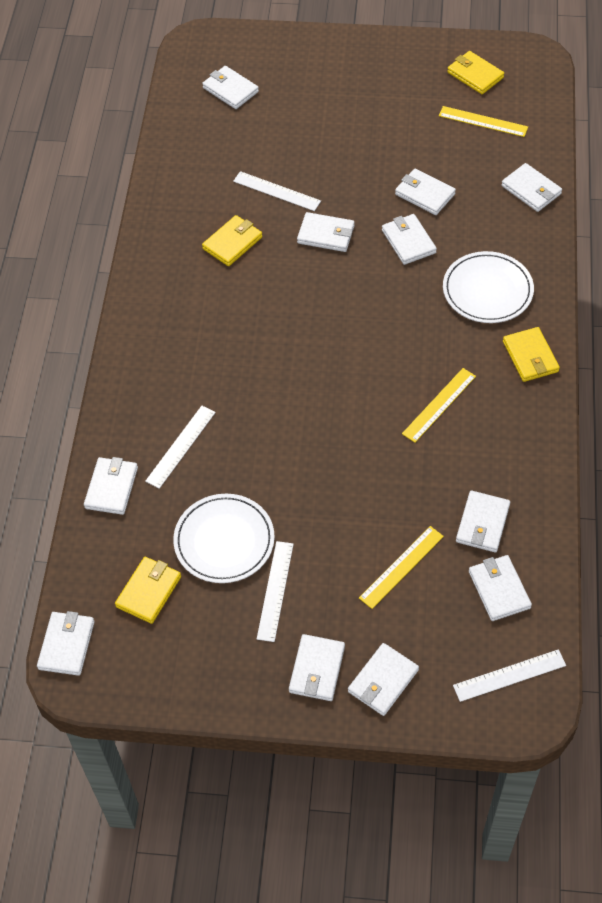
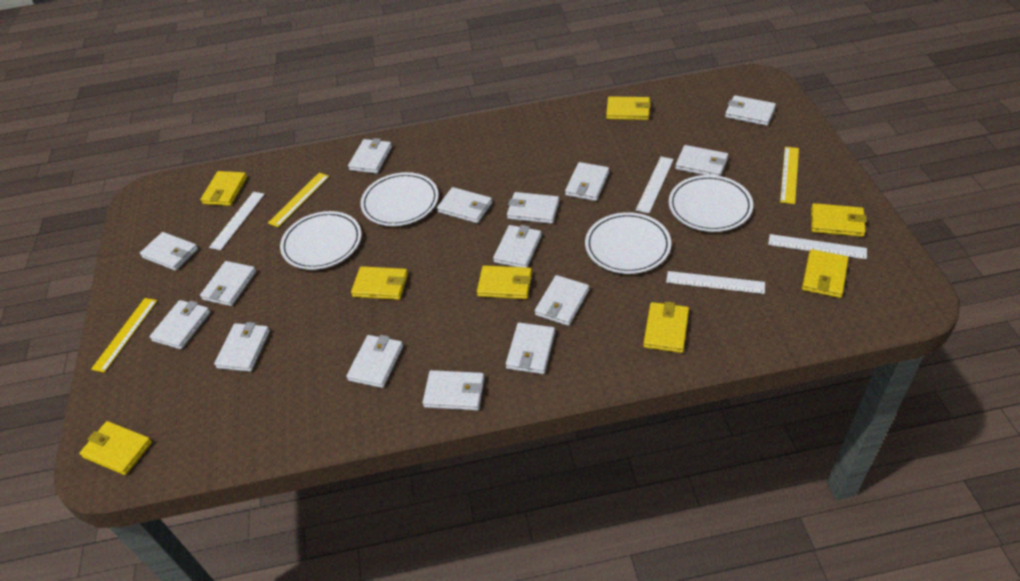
white plate: 2 -> 4
white wallet: 11 -> 15
yellow wallet: 4 -> 8

